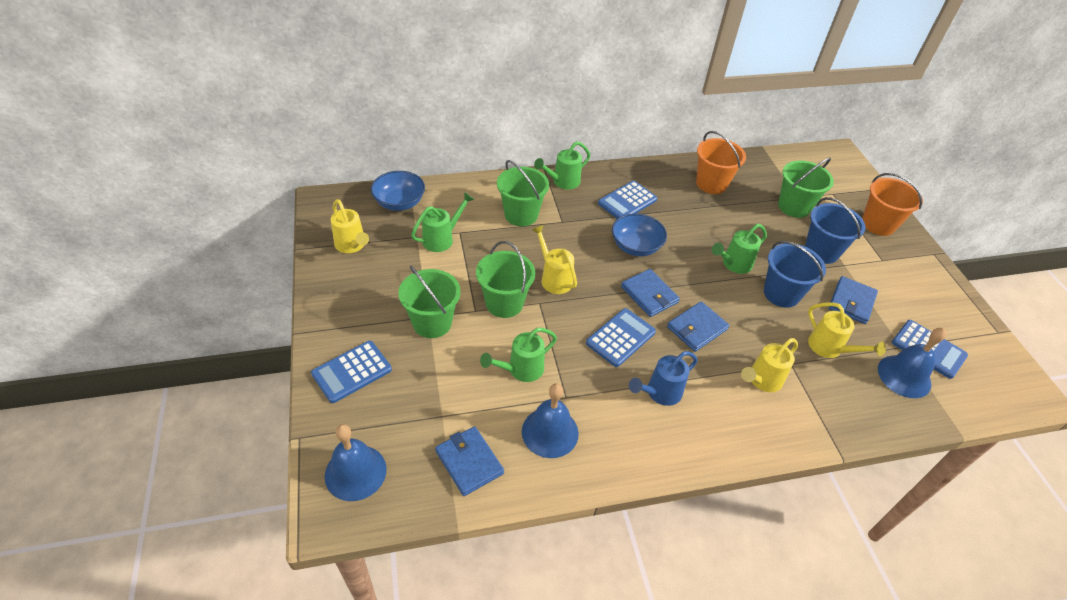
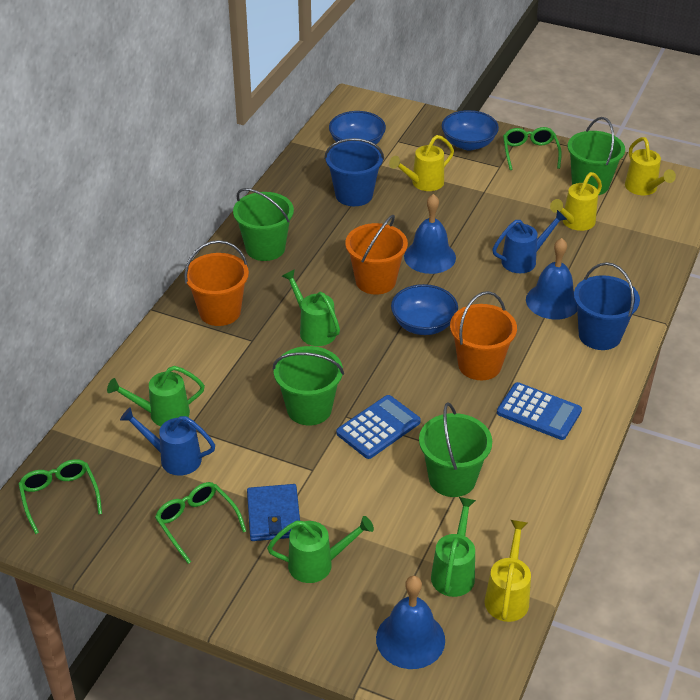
blue bowl: 2 -> 3
blue calculator: 4 -> 2
blue wallet: 4 -> 1
blue watering can: 1 -> 2
green glasses: 0 -> 3
orange bucket: 2 -> 3

